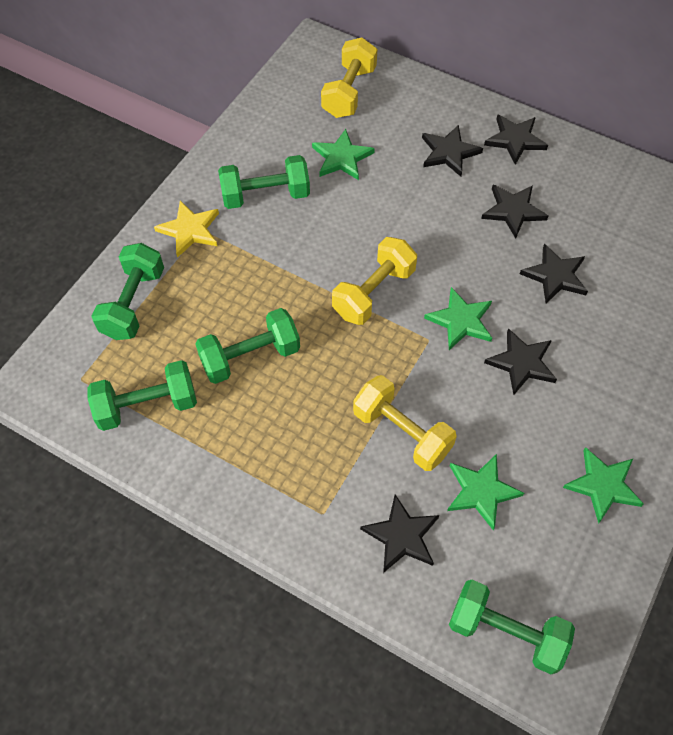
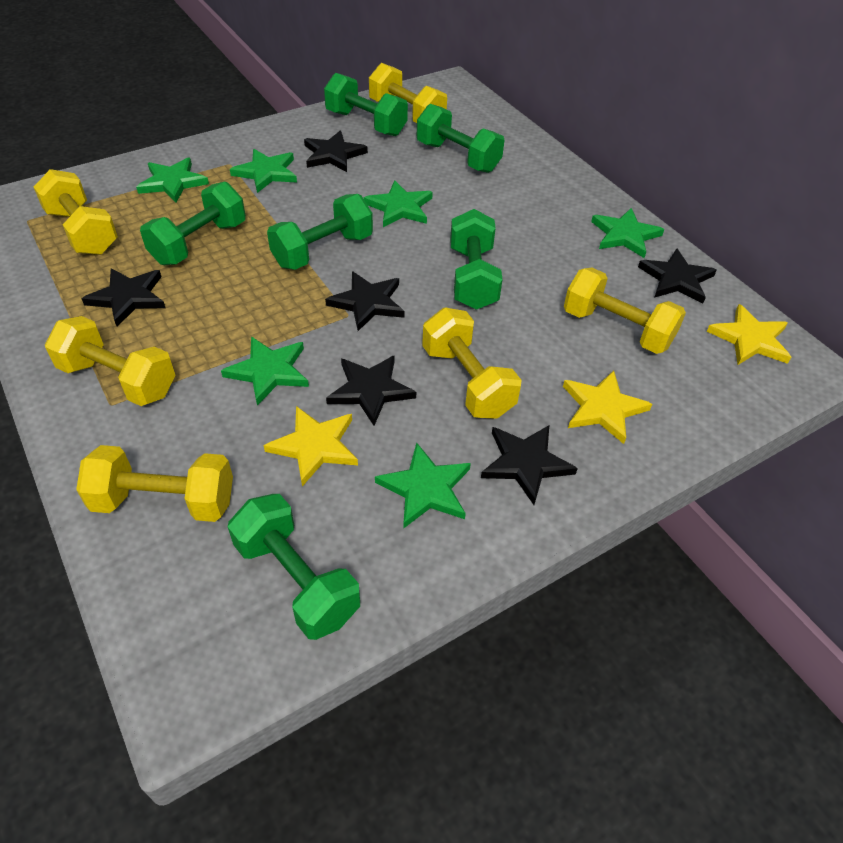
green dumbbell: 5 -> 6
green star: 4 -> 6
yellow dumbbell: 3 -> 6
yellow star: 1 -> 3

